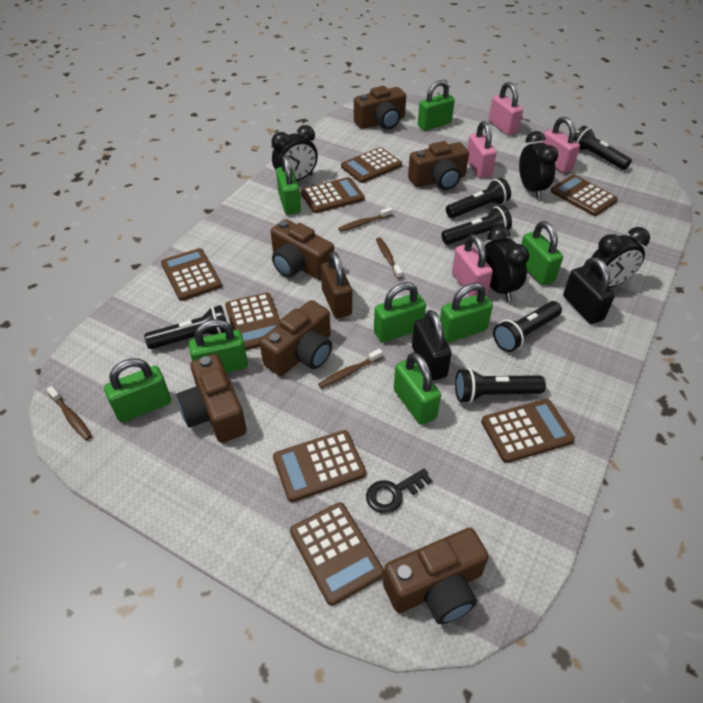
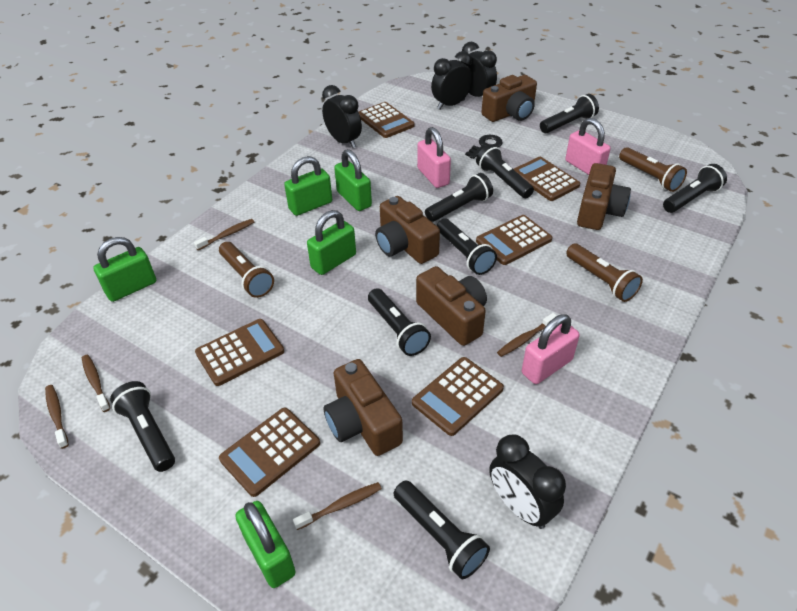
black flashlight: 6 -> 8
black padlock: 2 -> 0
brown calculator: 8 -> 6
brown camera: 6 -> 5
brown flashlight: 0 -> 3
brown padlock: 1 -> 0
brown toothbrush: 4 -> 5
green padlock: 8 -> 5
pink padlock: 4 -> 3

